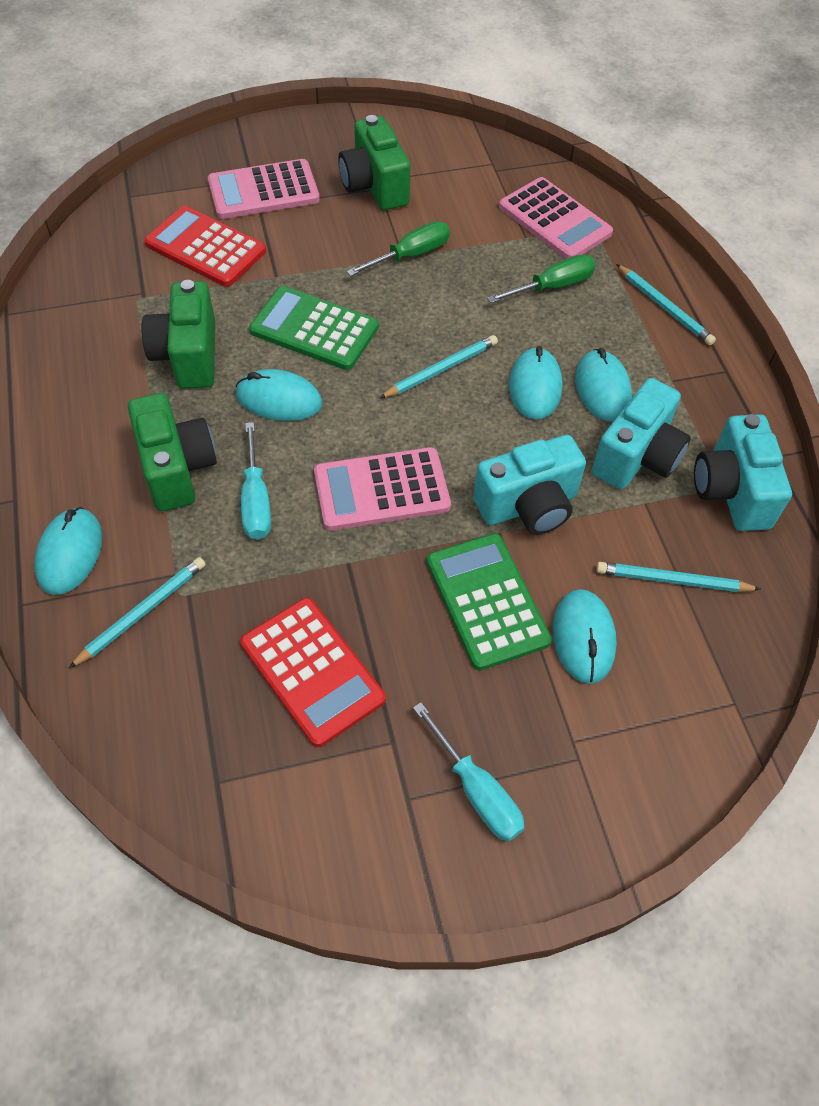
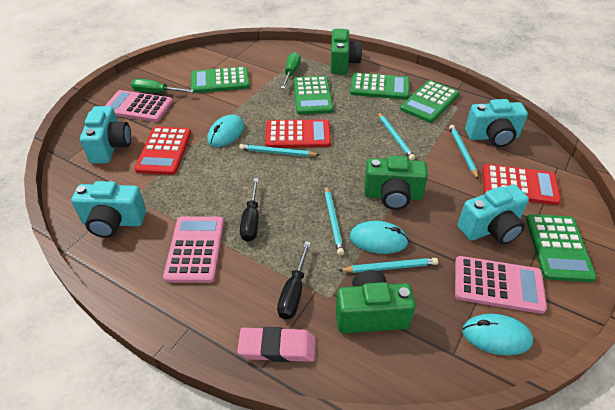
black screwdriver: 0 -> 2
green calculator: 2 -> 5
pink eraser: 0 -> 1
red calculator: 2 -> 3
turquoise camera: 3 -> 4
turquoise mouse: 5 -> 3
turquoise pencil: 4 -> 5
turquoise screwdriver: 2 -> 0

